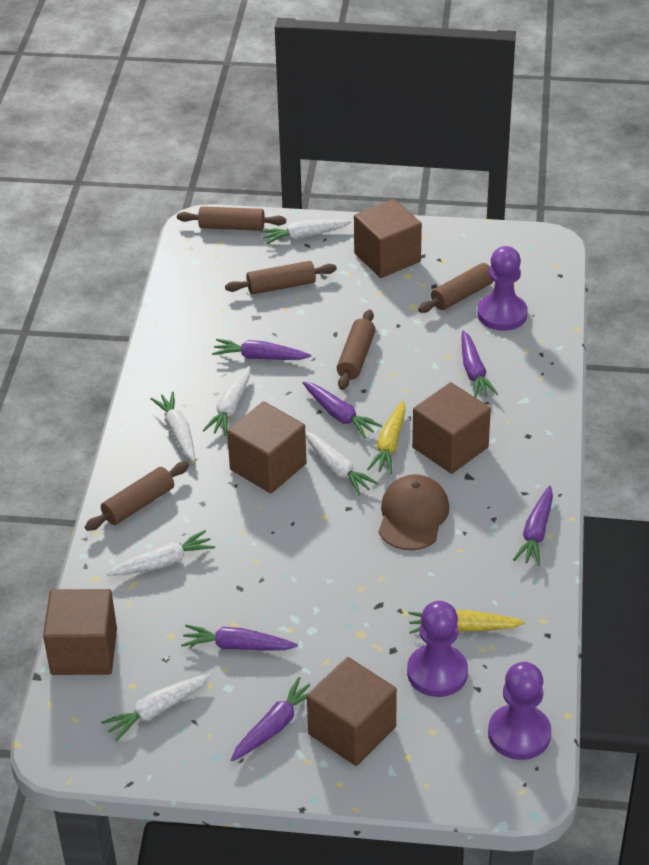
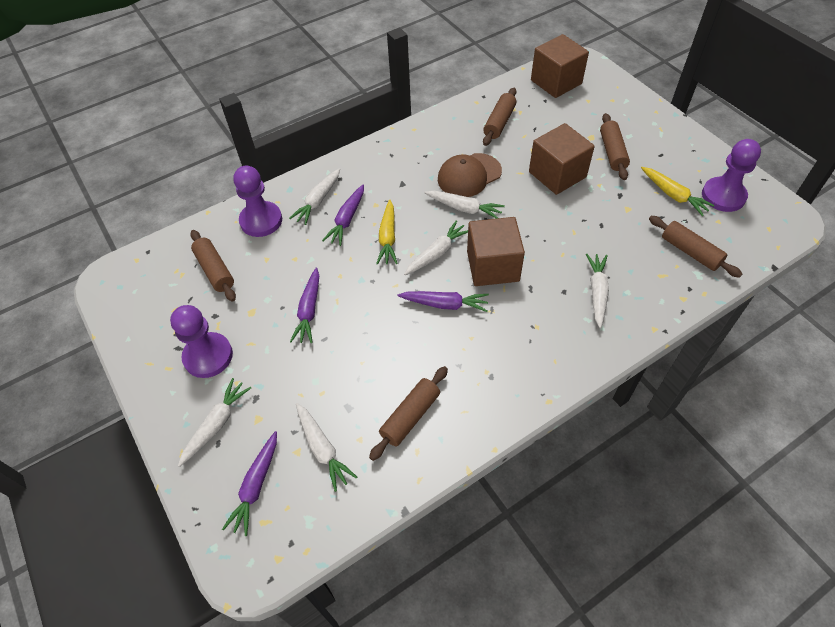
brown cube: 5 -> 3
purple carrot: 6 -> 4

